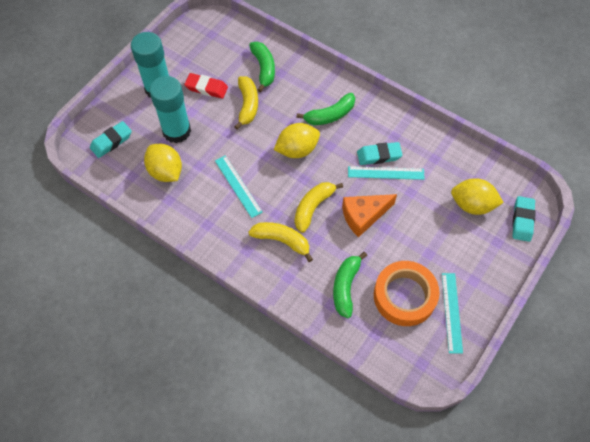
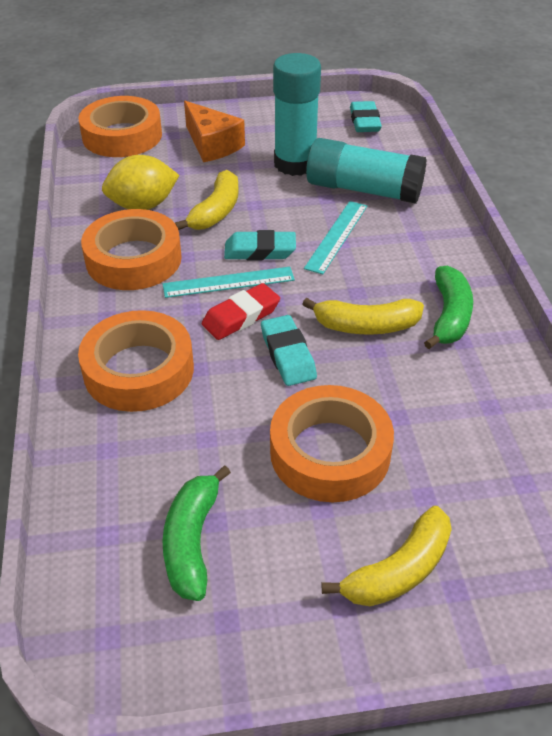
green banana: 3 -> 2
orange tape: 1 -> 4
turquoise ruler: 3 -> 2
yellow lemon: 3 -> 1

